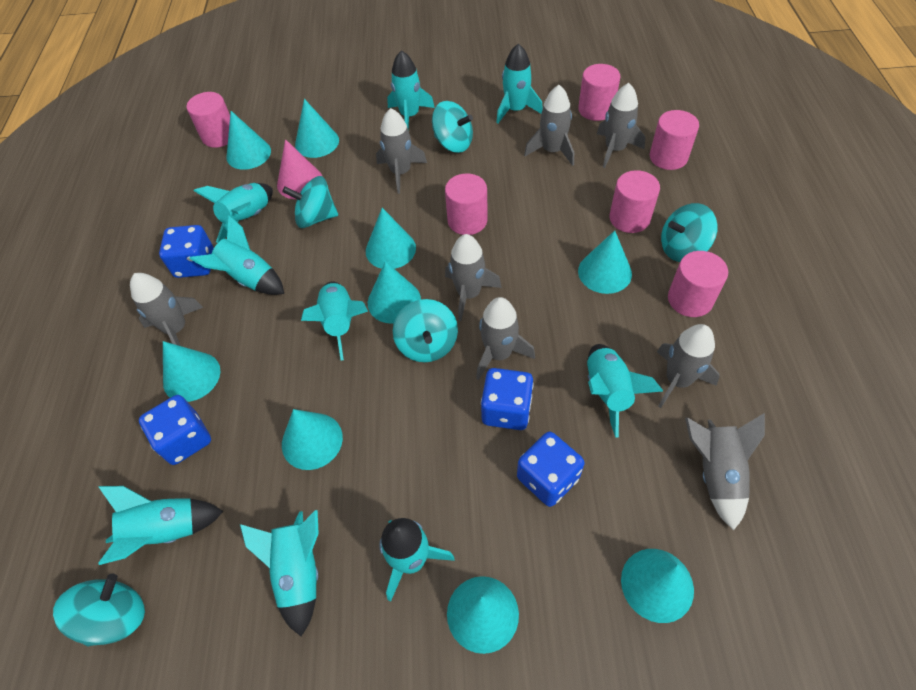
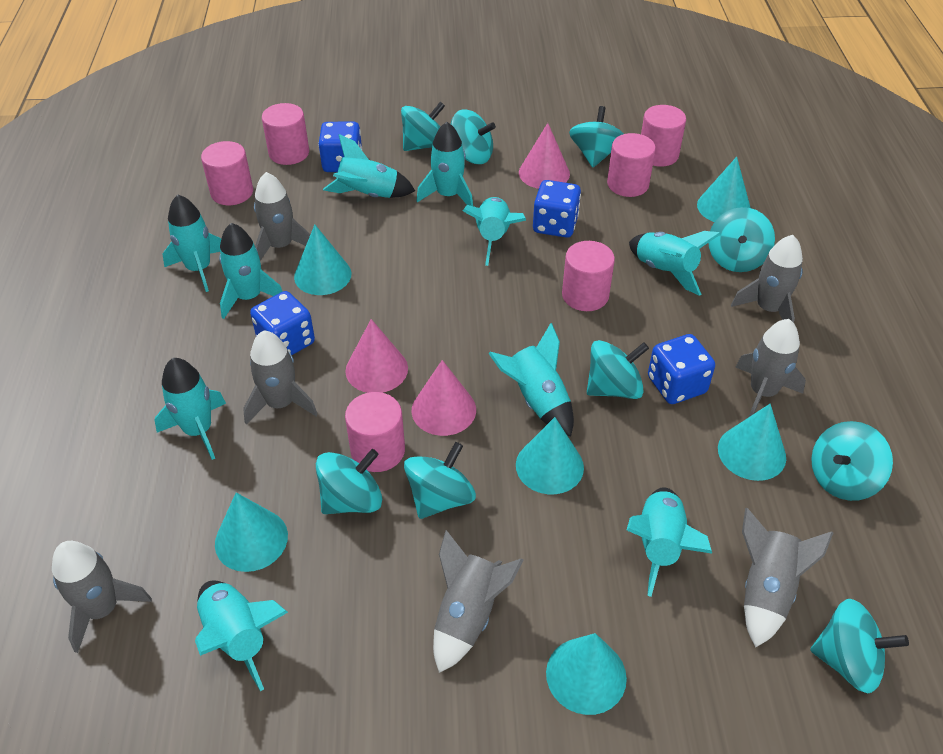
grey rocket: 8 -> 7
pink cone: 1 -> 3
turquoise cone: 9 -> 6
turquoise rocket: 9 -> 10
turquoise spinning top: 5 -> 9

